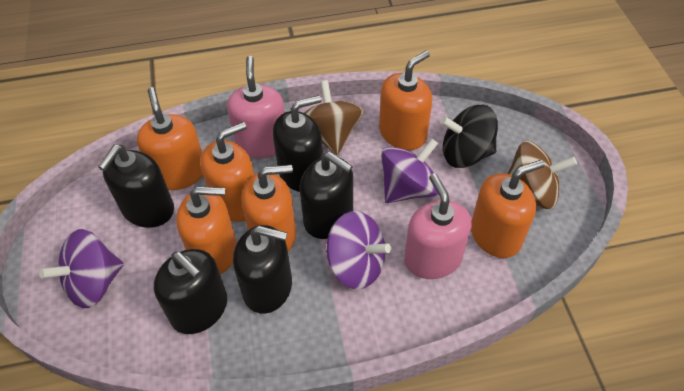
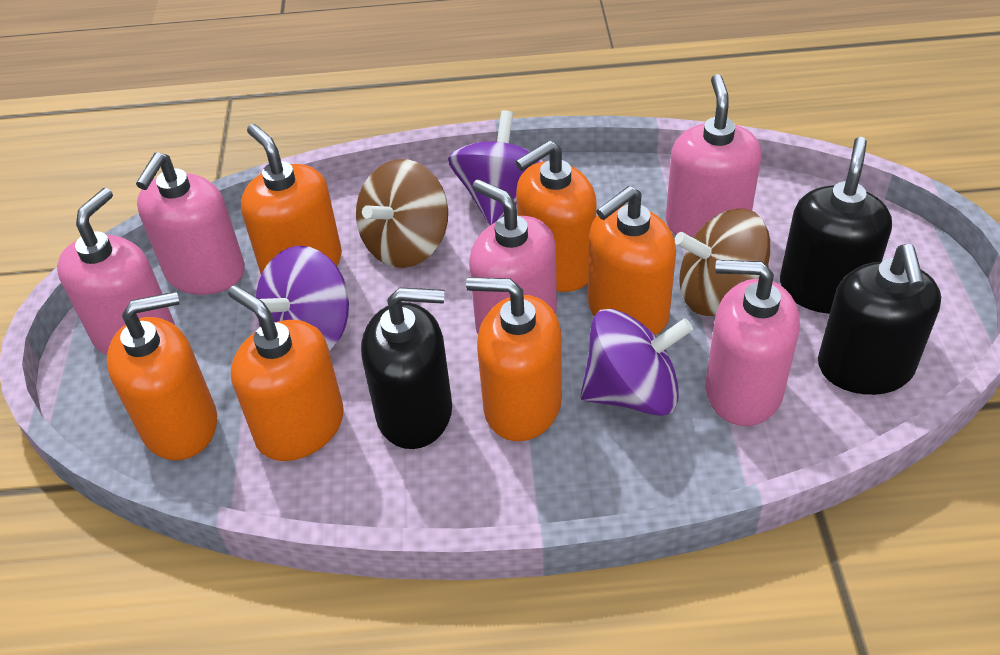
black soap dispenser: 5 -> 3
black spinning top: 1 -> 0
pink soap dispenser: 2 -> 5

